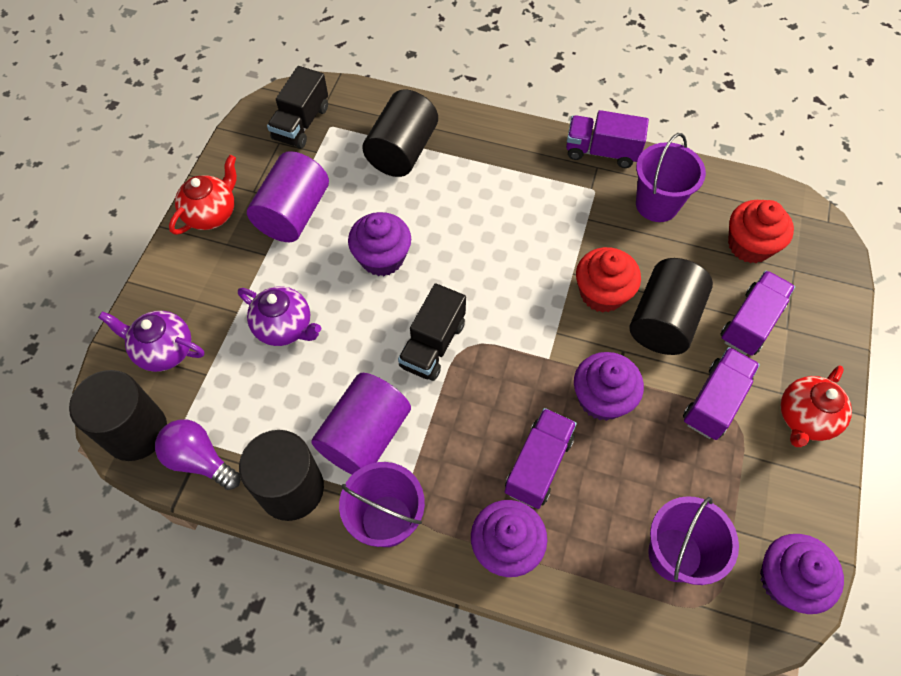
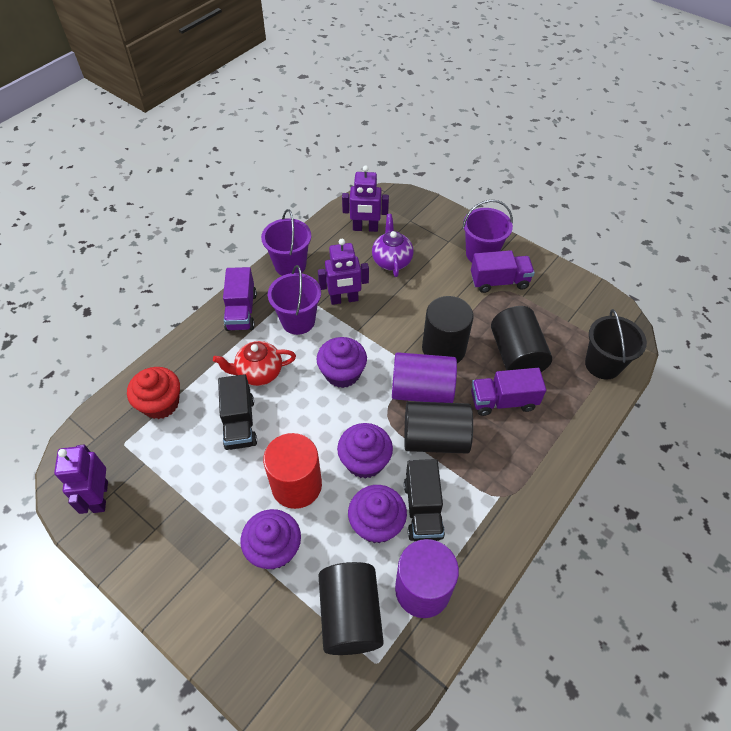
black bucket: 0 -> 1
purple light bulb: 1 -> 0
purple robot: 0 -> 3
purple teapot: 2 -> 1
purple truck: 4 -> 3
red cupcake: 2 -> 1
red cylinder: 0 -> 1
red teapot: 2 -> 1

